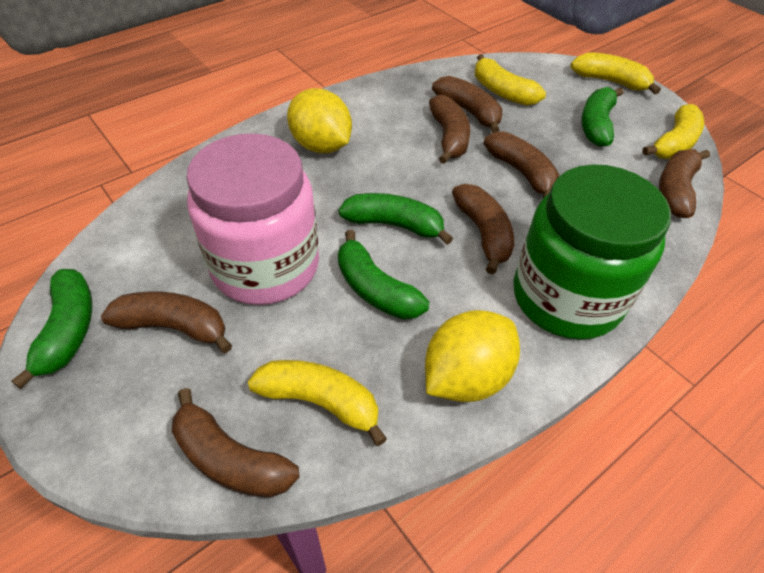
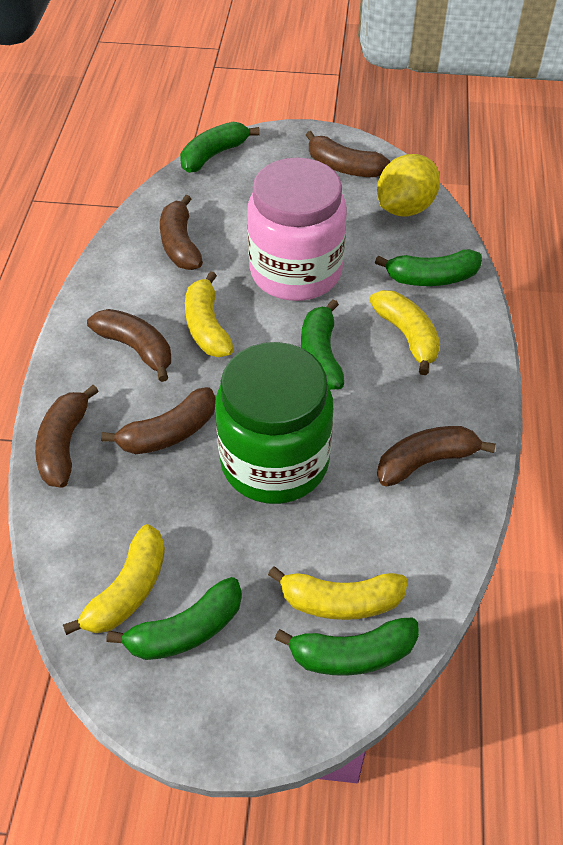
brown banana: 7 -> 6
green banana: 4 -> 5
yellow lemon: 2 -> 1

